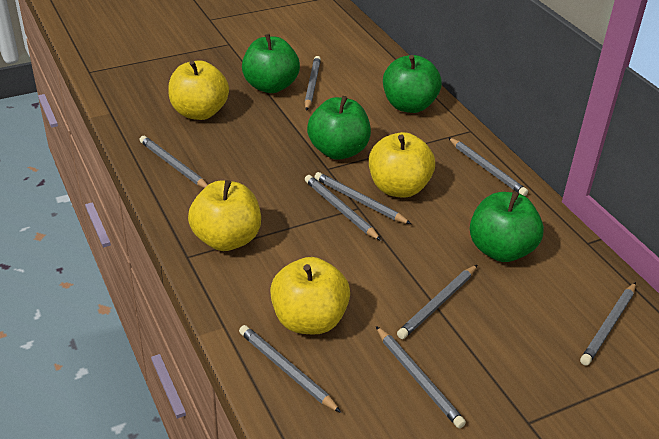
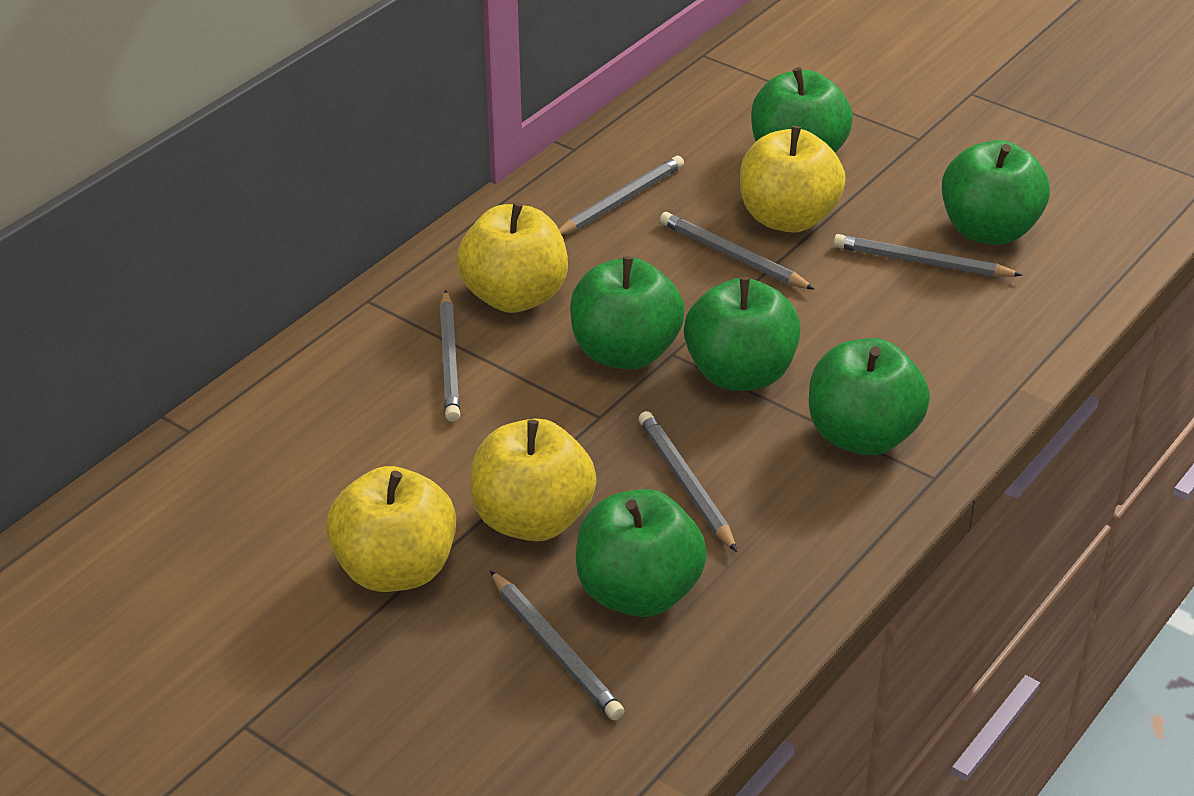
green apple: 4 -> 6
grey pencil: 9 -> 6

